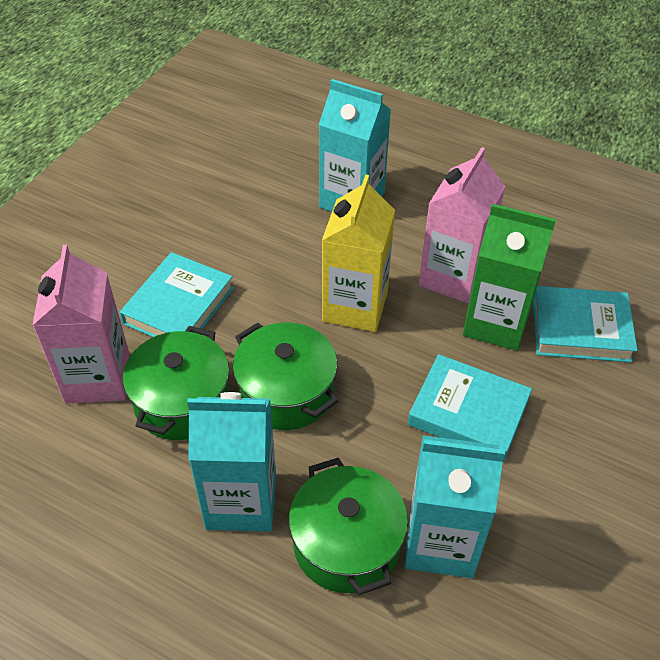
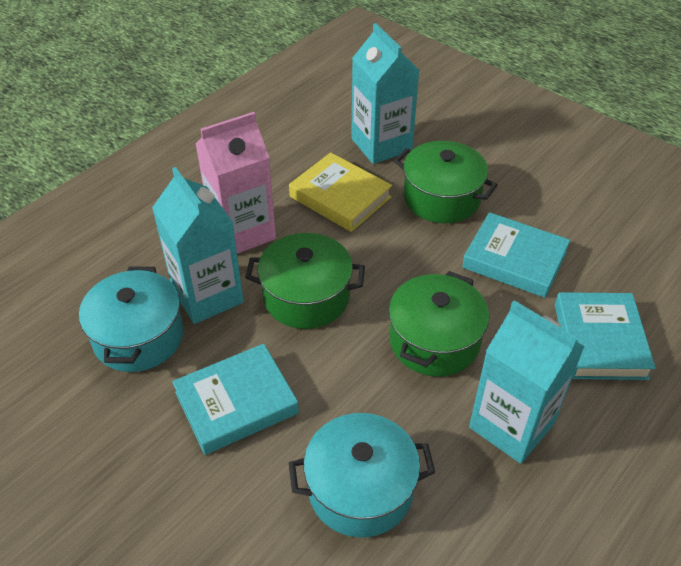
green carton: 1 -> 0
pink carton: 2 -> 1
turquoise pot: 0 -> 2
yellow book: 0 -> 1
yellow carton: 1 -> 0

